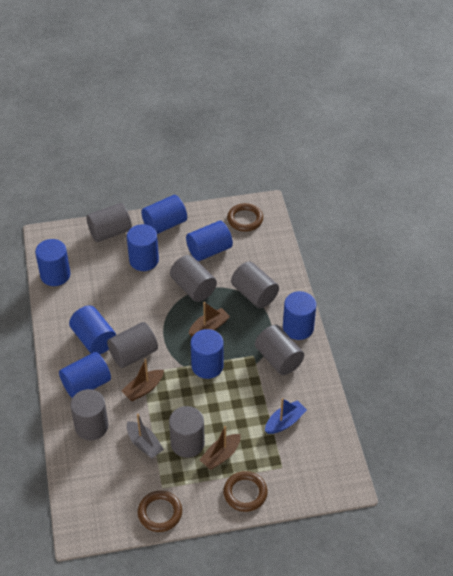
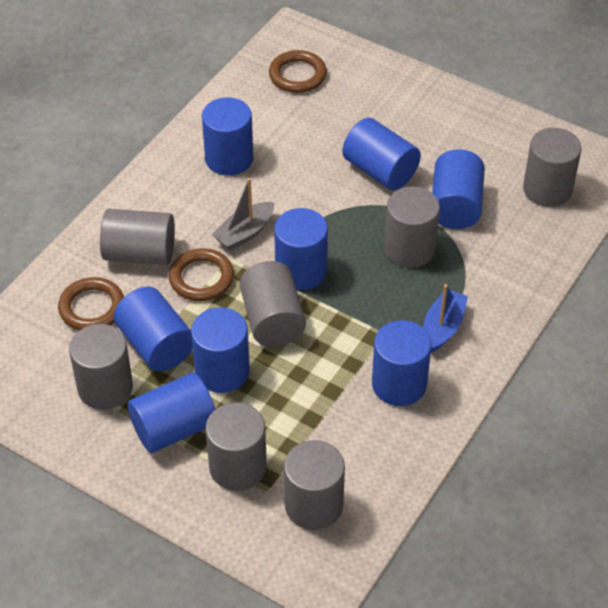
brown boat: 3 -> 0

